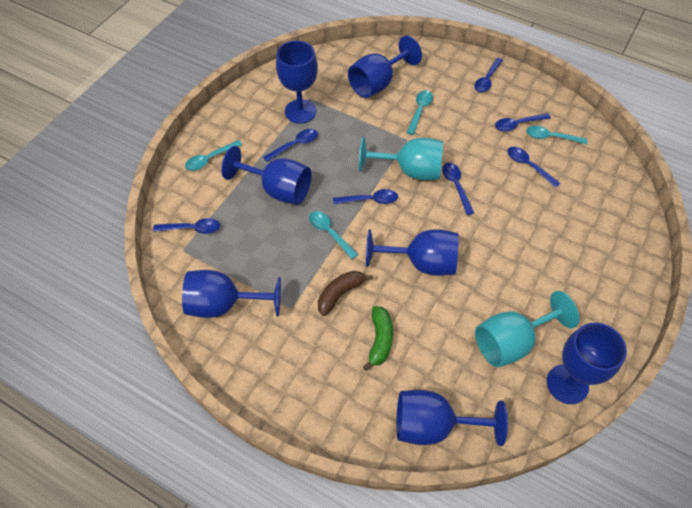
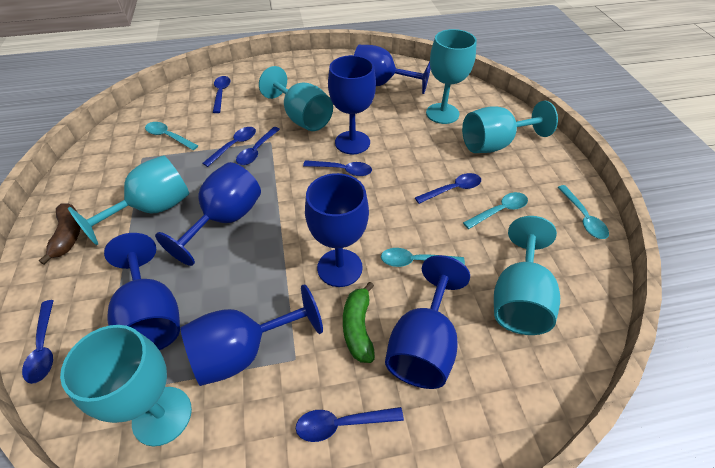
turquoise goblet: 2 -> 6

